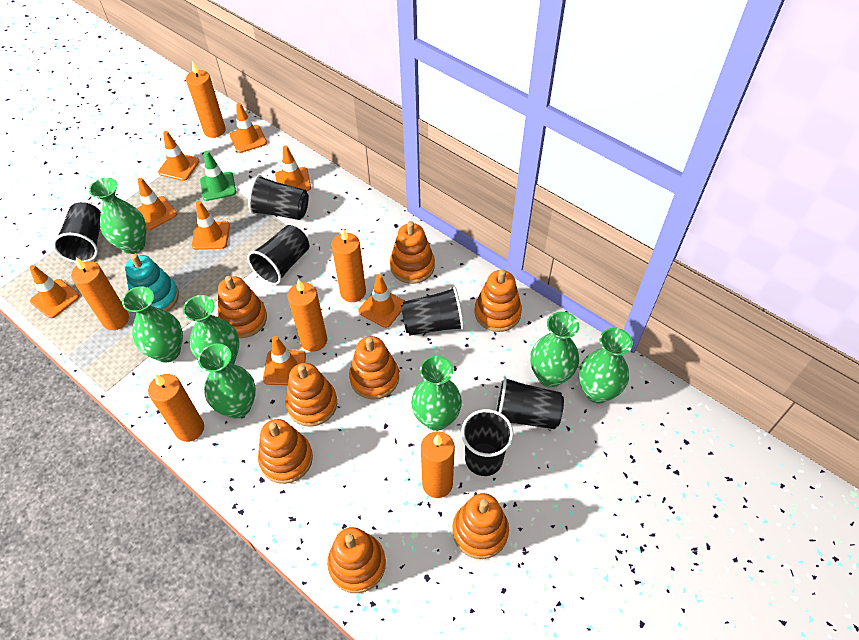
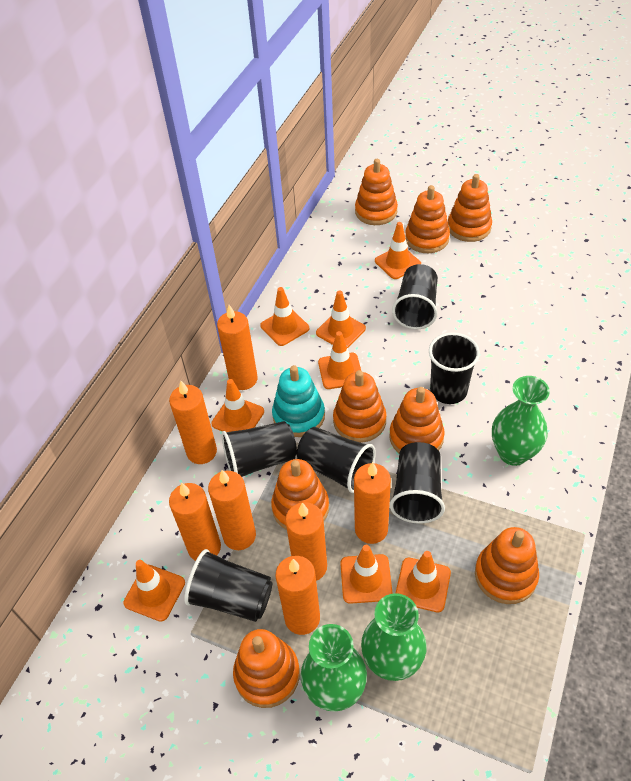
green traffic cone: 1 -> 0
green vase: 7 -> 3
orange candle: 6 -> 7

